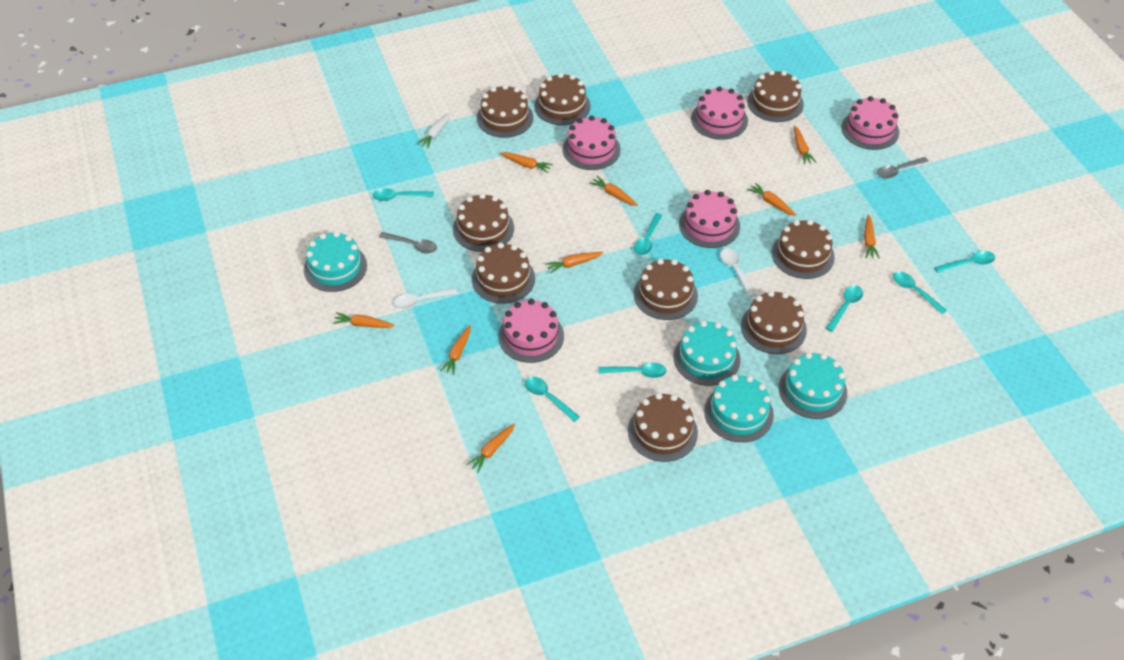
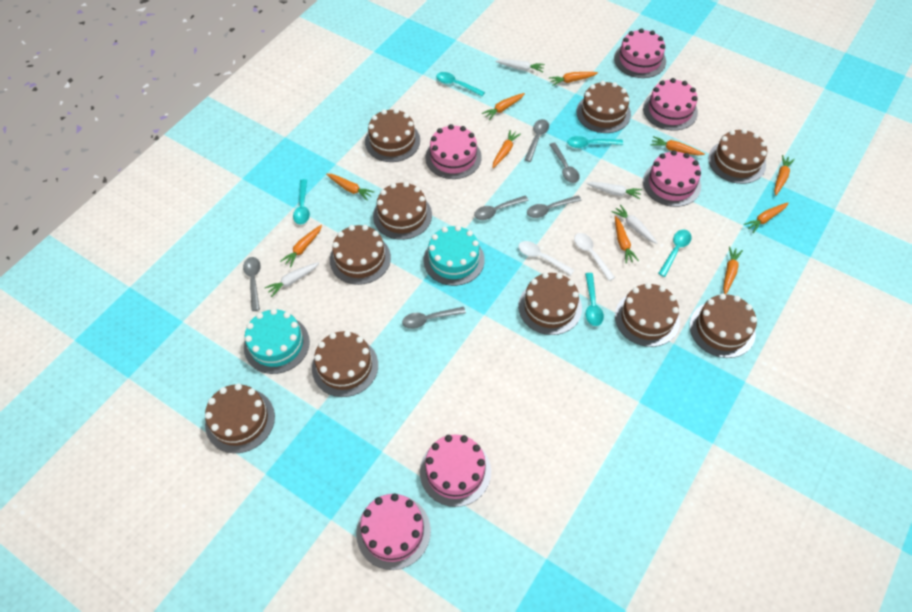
brown cake: 9 -> 10
grey spoon: 2 -> 6
orange carrot: 9 -> 10
pink cake: 5 -> 6
turquoise cake: 4 -> 2
turquoise spoon: 7 -> 5
white carrot: 1 -> 4

